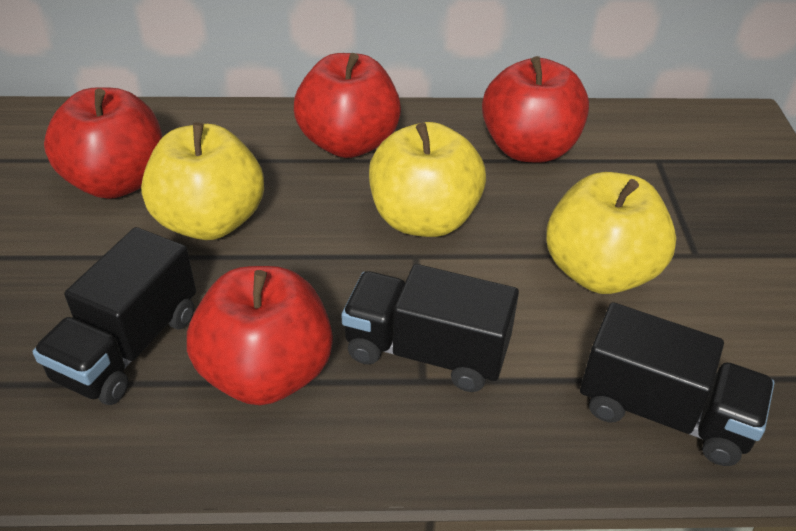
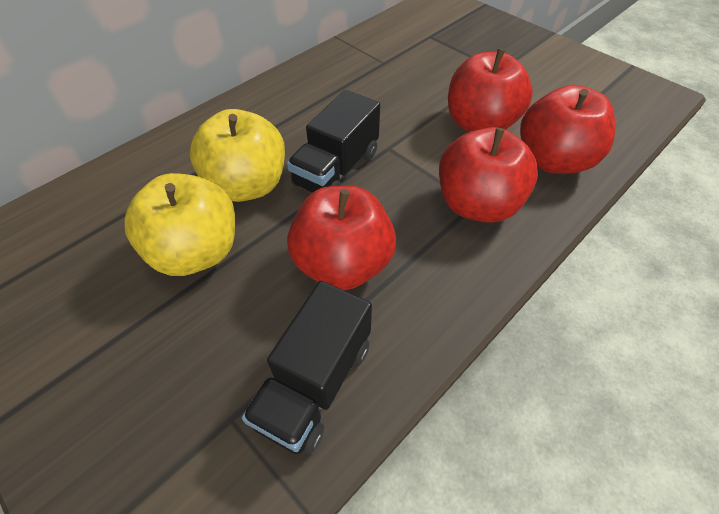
black truck: 3 -> 2
yellow apple: 3 -> 2

